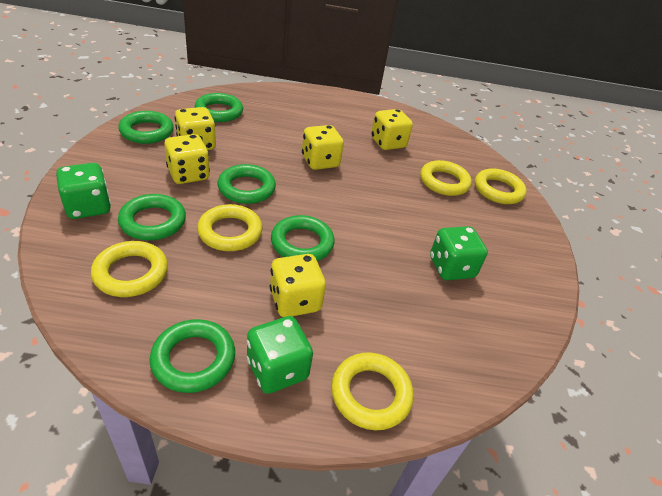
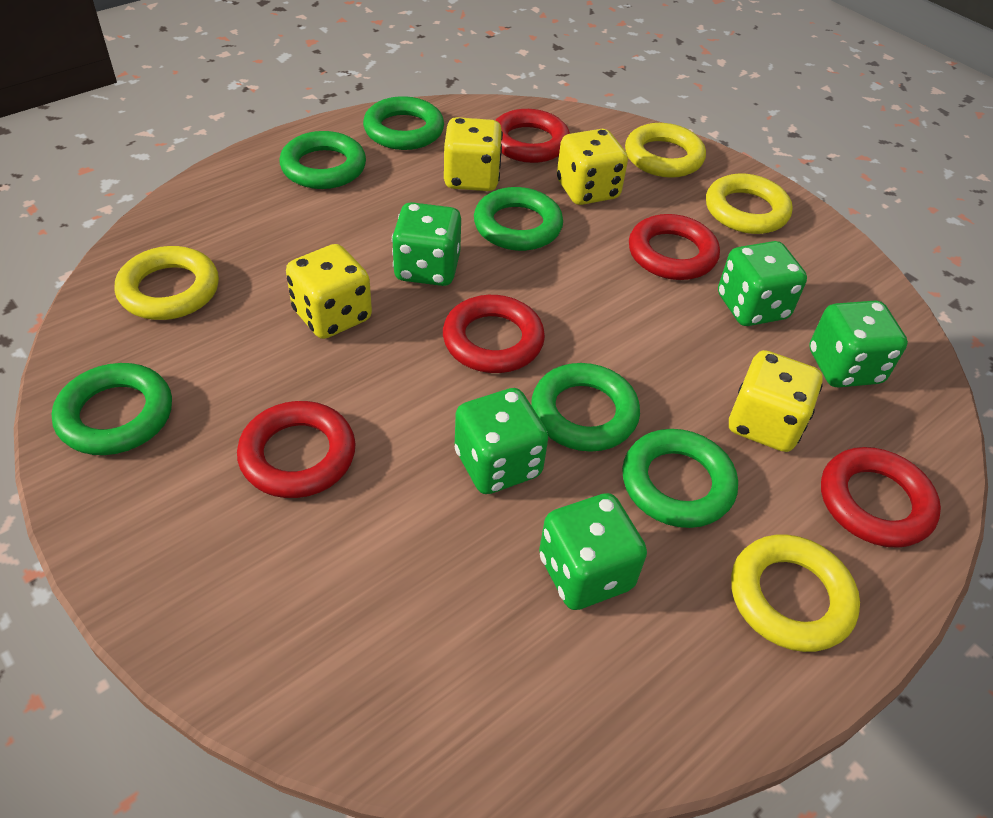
green dice: 3 -> 5
red ring: 0 -> 5
yellow dice: 5 -> 4
yellow ring: 5 -> 4

